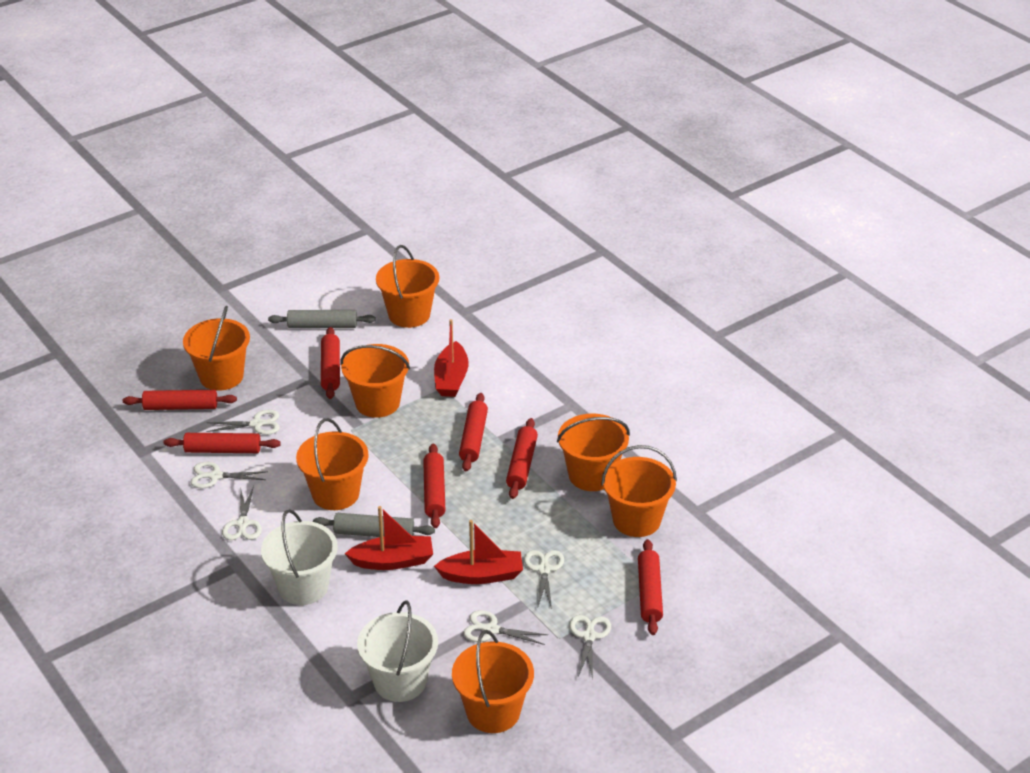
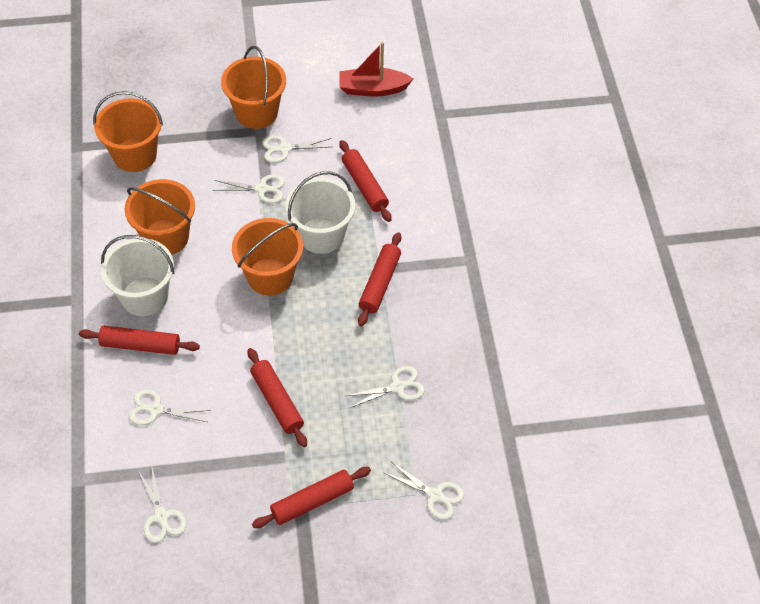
grey rolling pin: 2 -> 0
orange bucket: 7 -> 4
red boat: 3 -> 1
red rolling pin: 7 -> 5

